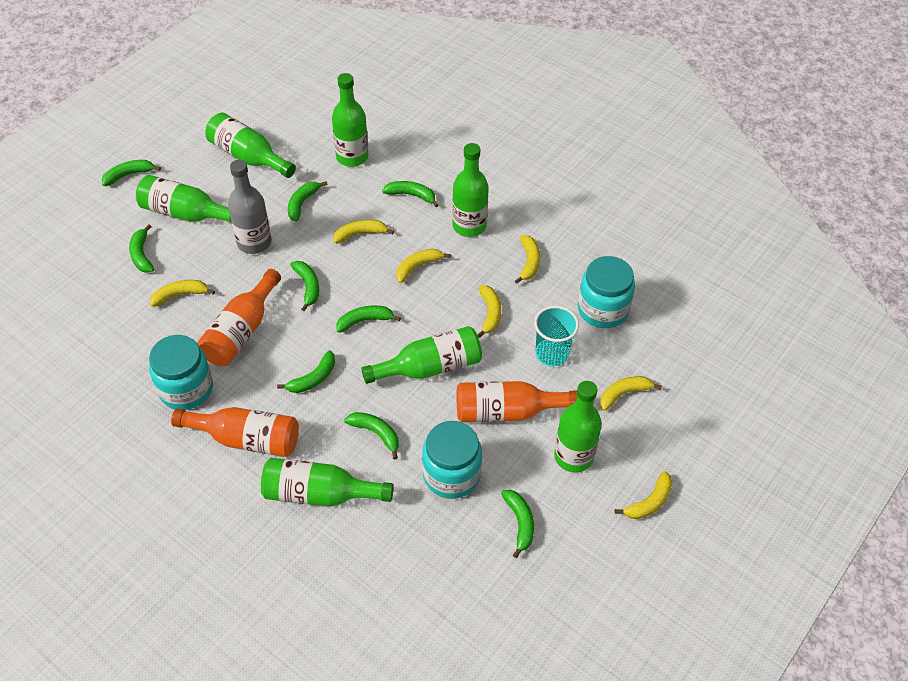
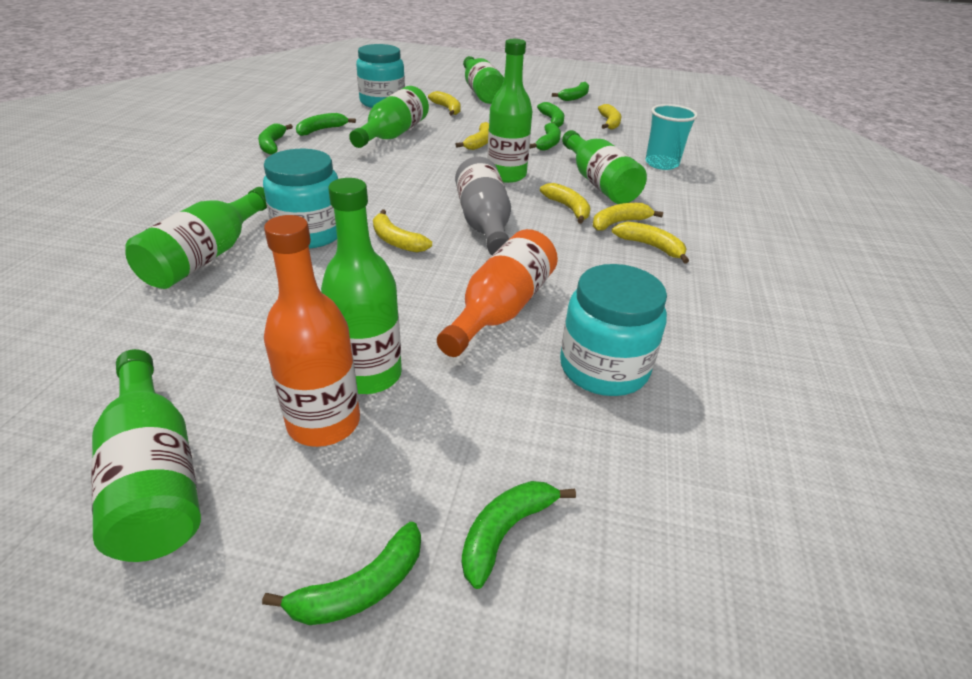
green banana: 9 -> 7
orange bottle: 3 -> 2

